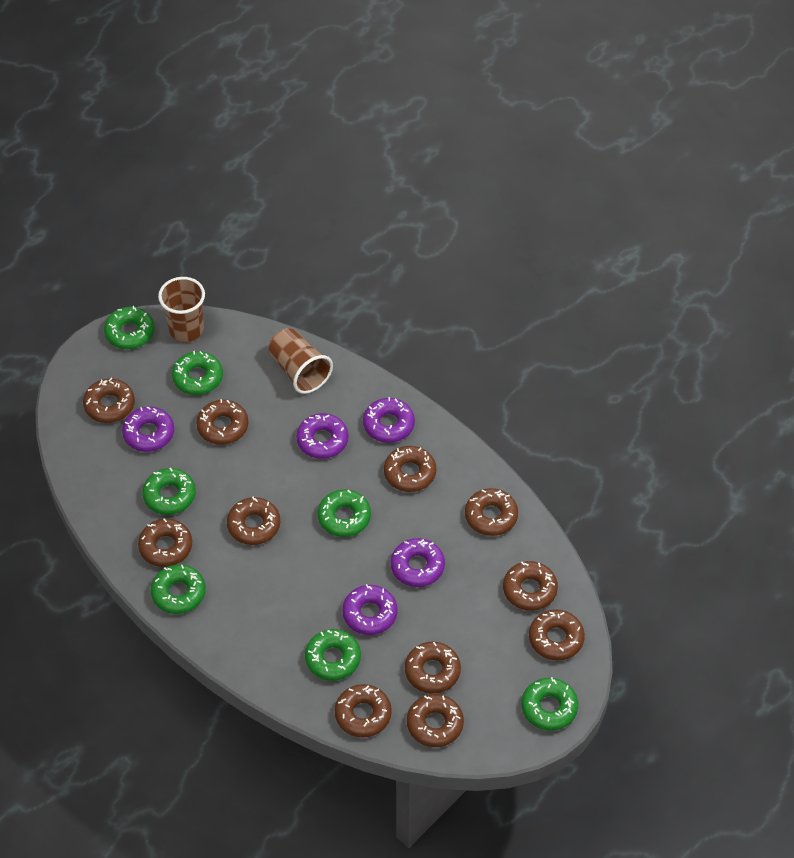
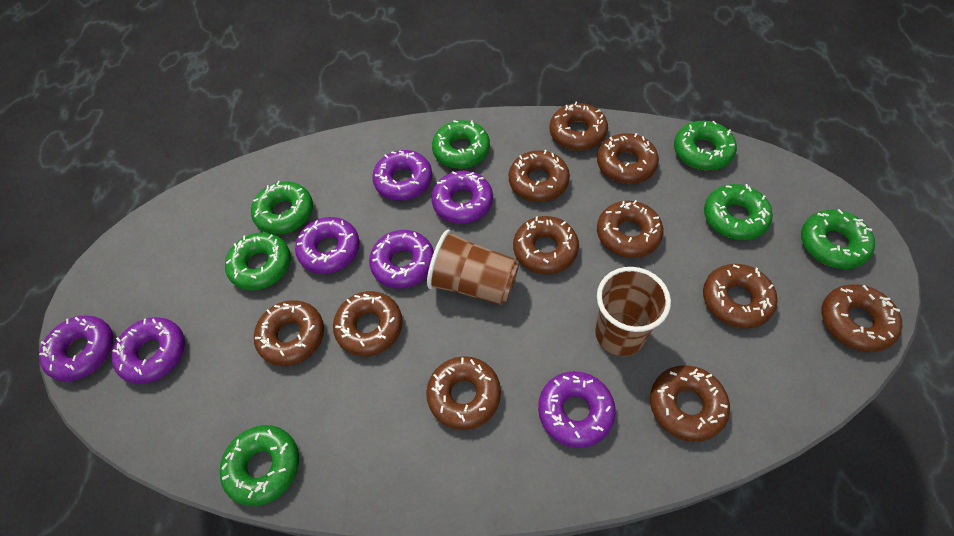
purple donut: 5 -> 7

